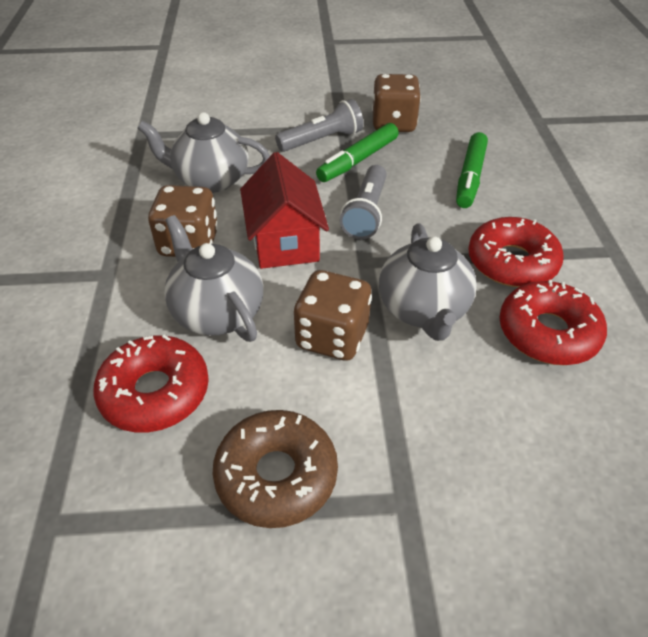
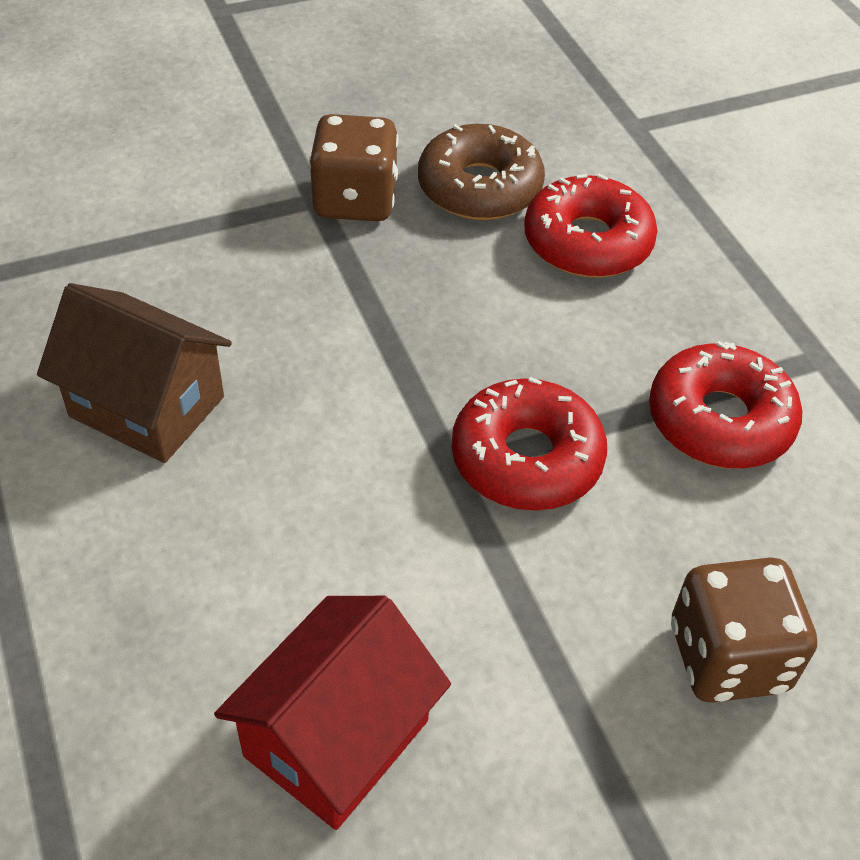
brown dice: 3 -> 2
brown house: 0 -> 1
green marker: 2 -> 0
grey flashlight: 2 -> 0
grey teapot: 3 -> 0

